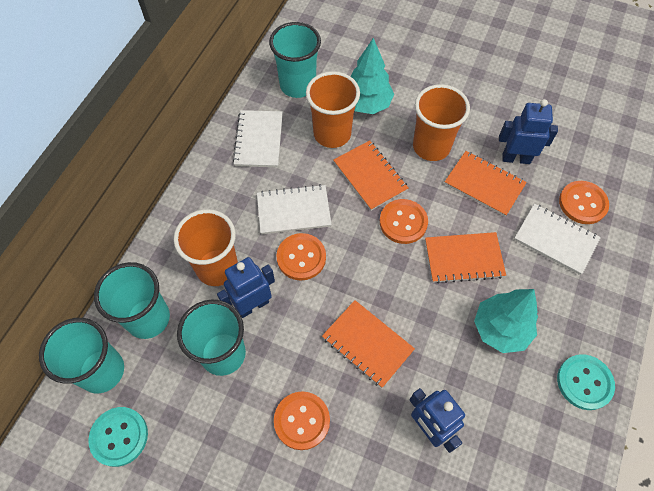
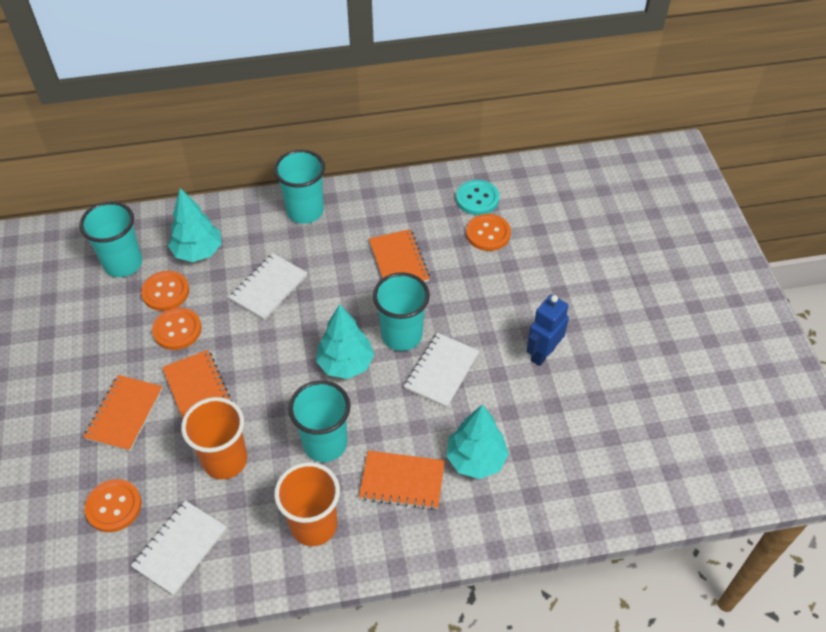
blue robot: 3 -> 1
orange cup: 3 -> 2
turquoise button: 2 -> 1
turquoise tree: 2 -> 3

